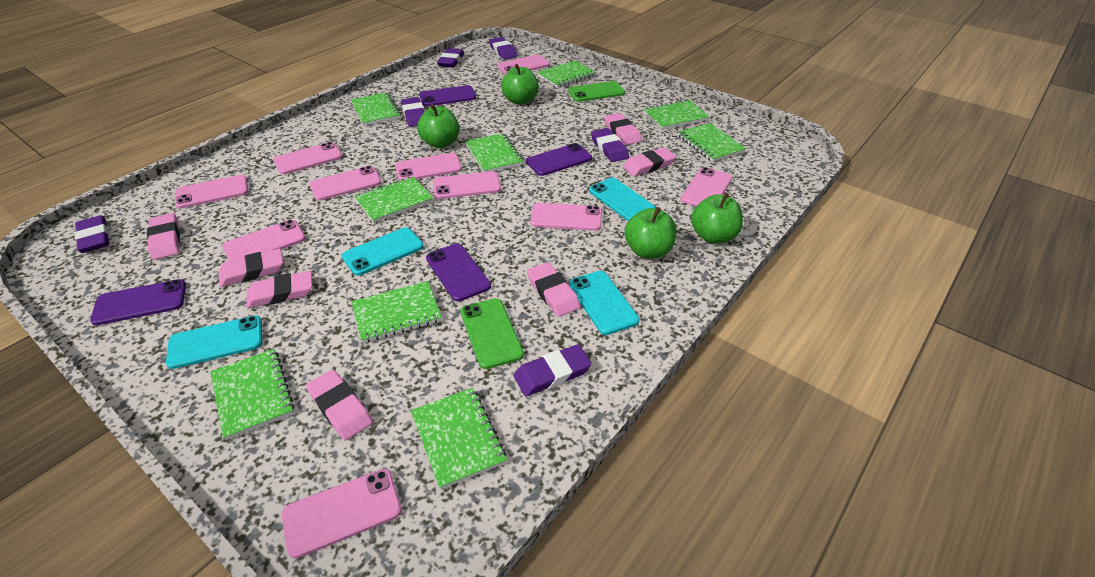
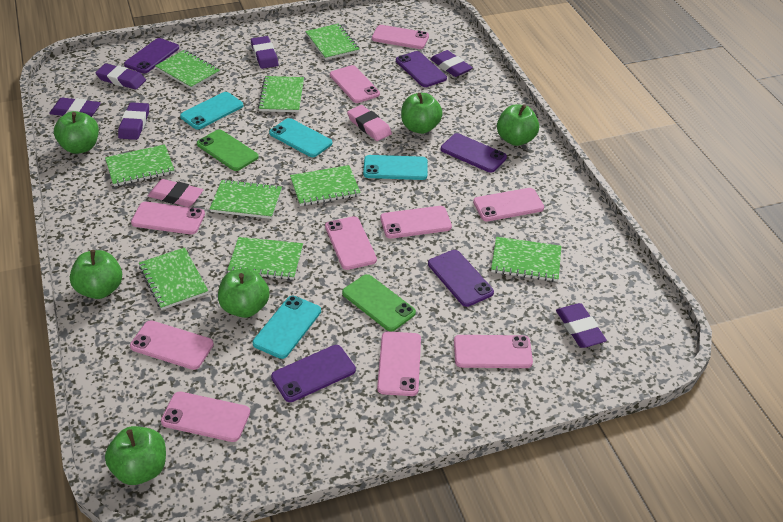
green apple: 4 -> 6
pink eraser: 7 -> 2
purple phone: 4 -> 5

